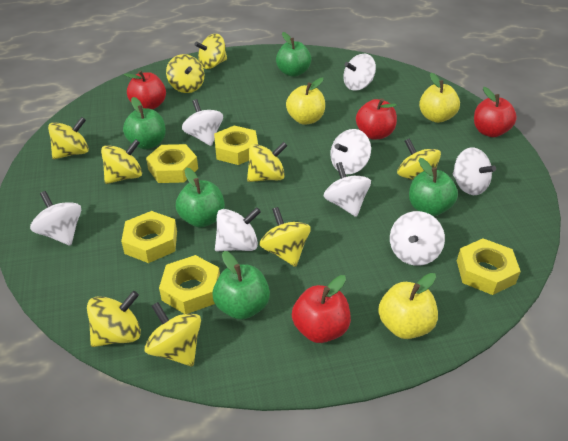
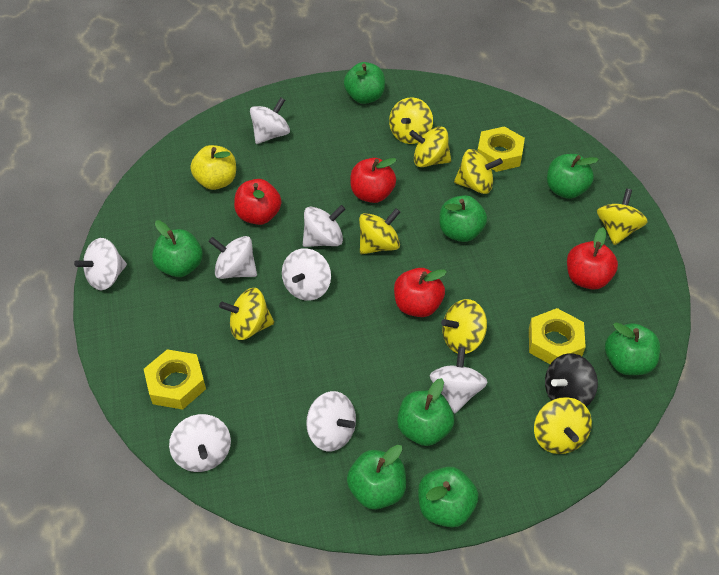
black spinning top: 0 -> 1
green apple: 5 -> 8
yellow apple: 3 -> 1
yellow nut: 5 -> 3
yellow spinning top: 9 -> 8

